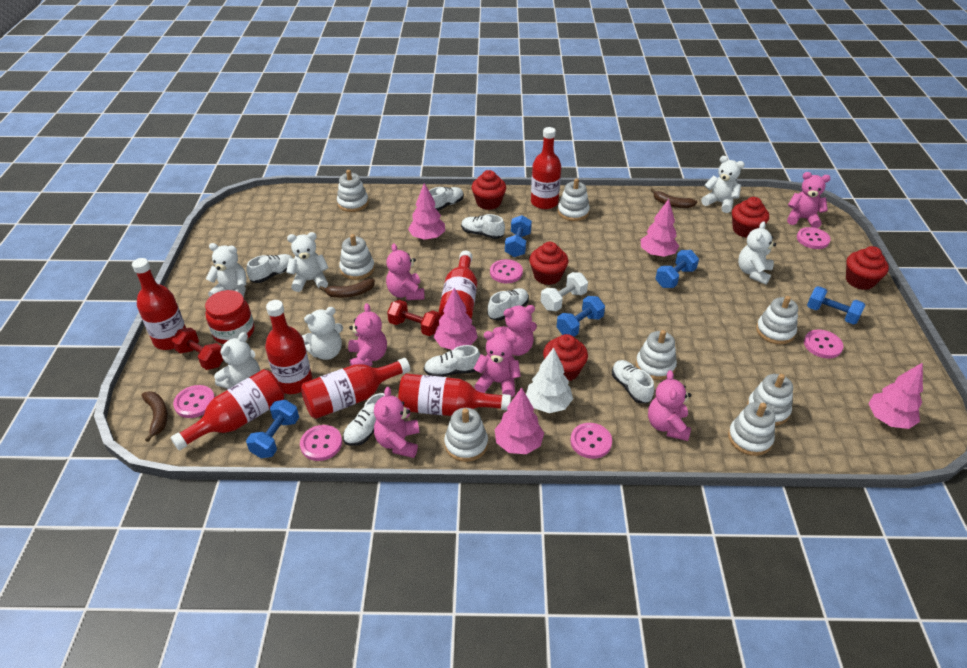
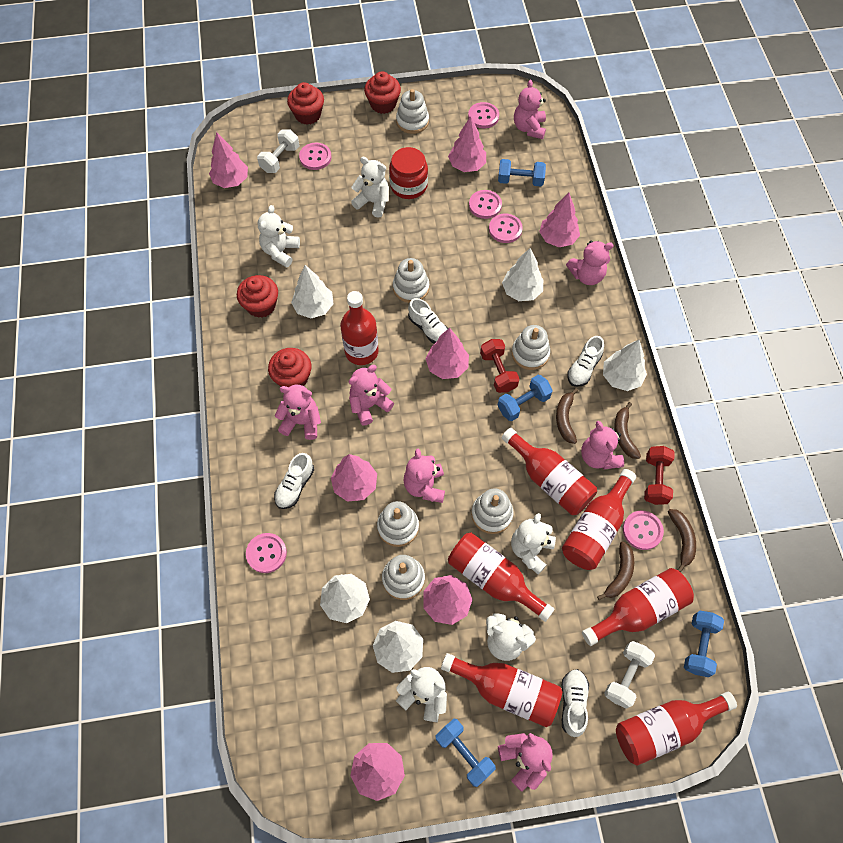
blue dumbbell: 5 -> 4
brown banana: 3 -> 4
pink tree: 5 -> 7
red cupcake: 5 -> 4
white dumbbell: 1 -> 2
white shoe: 7 -> 4
white stacking toy: 8 -> 6
white teddy bear: 6 -> 5
white tree: 1 -> 5

